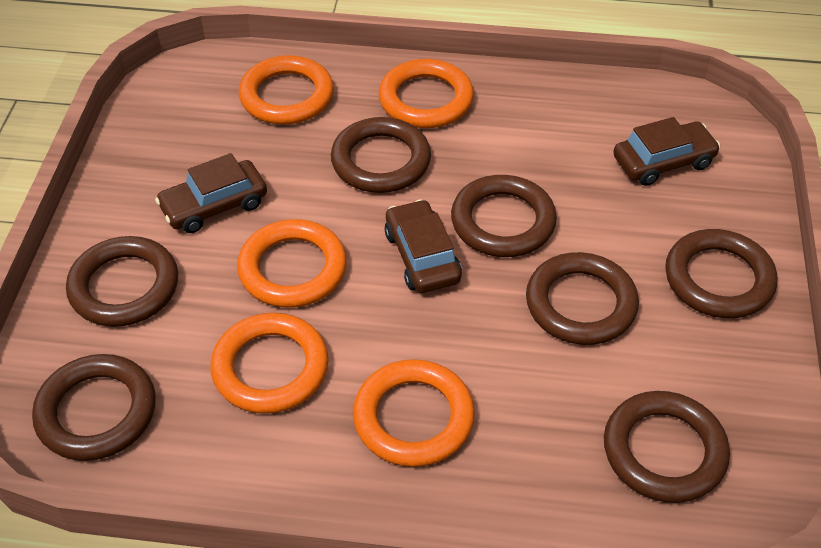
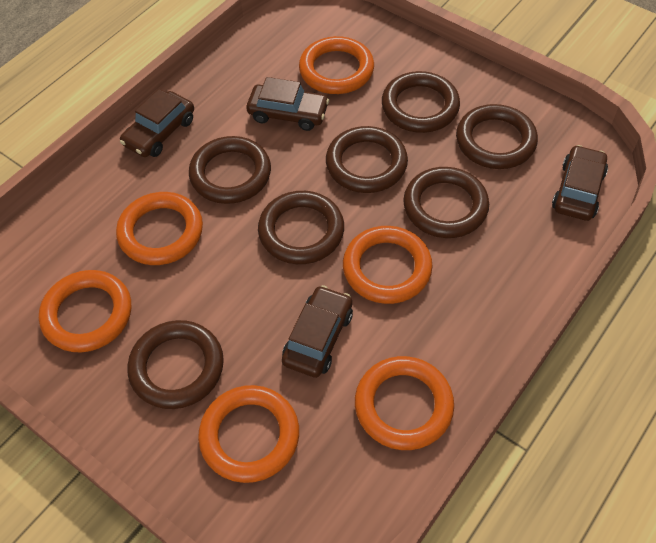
brown car: 3 -> 4
orange ring: 5 -> 6

